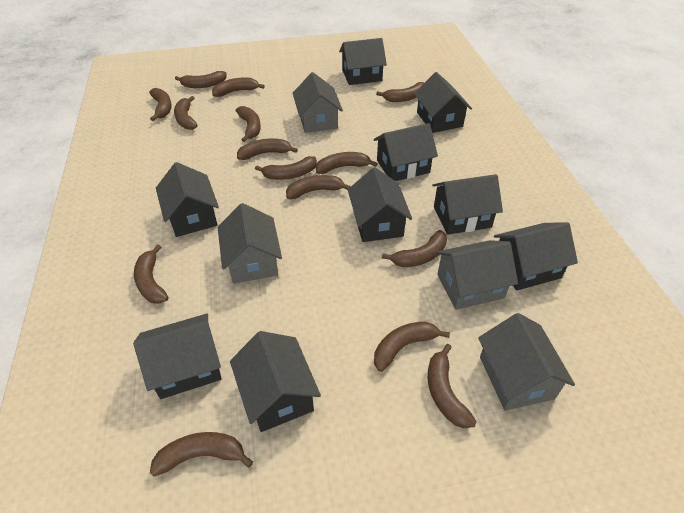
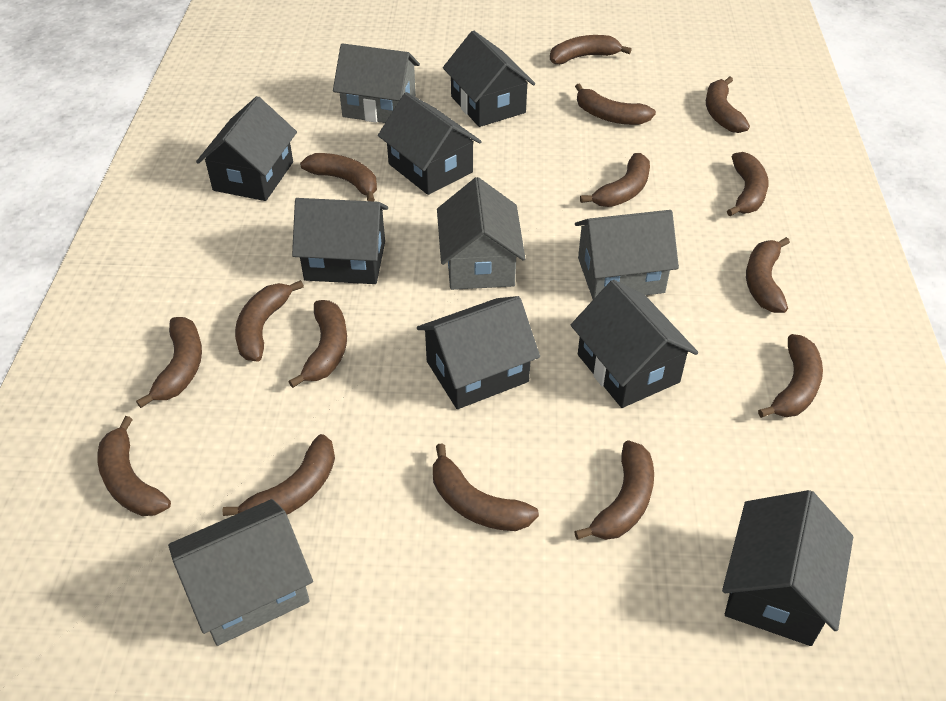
black house: 9 -> 7

